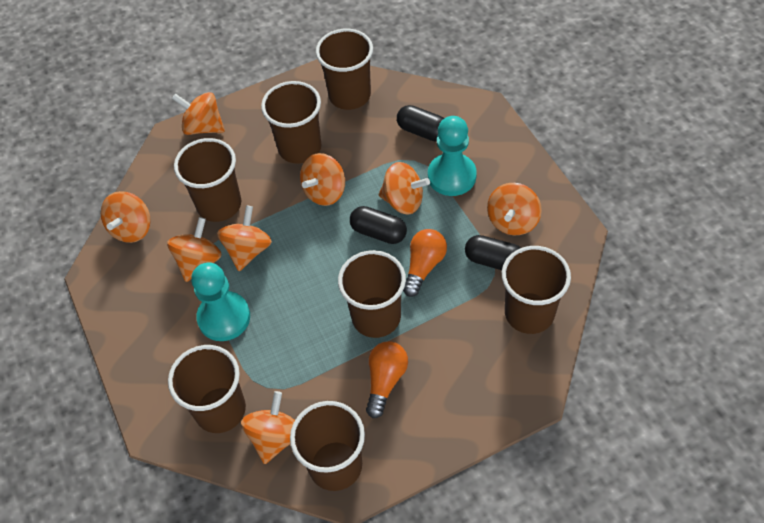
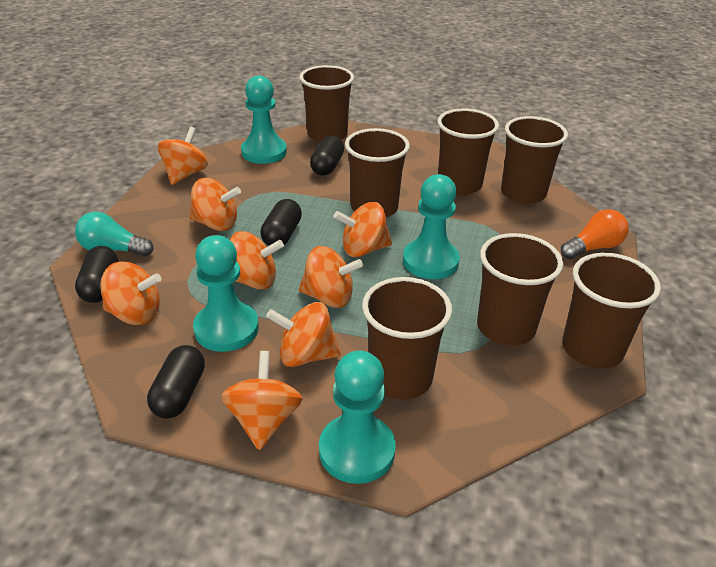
black capsule: 3 -> 4
orange light bulb: 2 -> 1
turquoise light bulb: 0 -> 1
turquoise pawn: 2 -> 4

